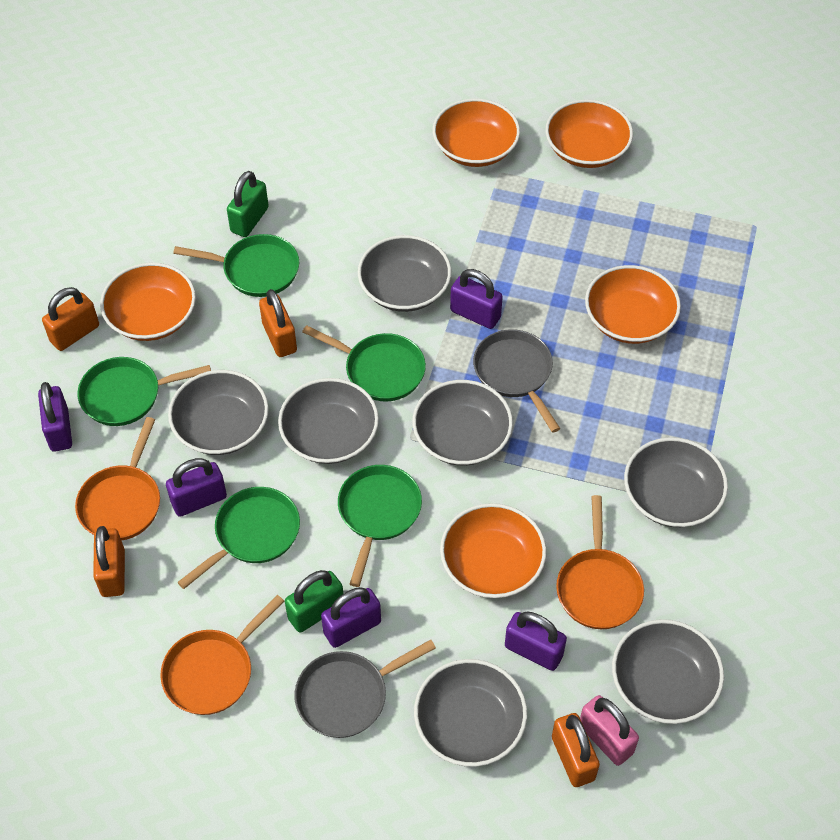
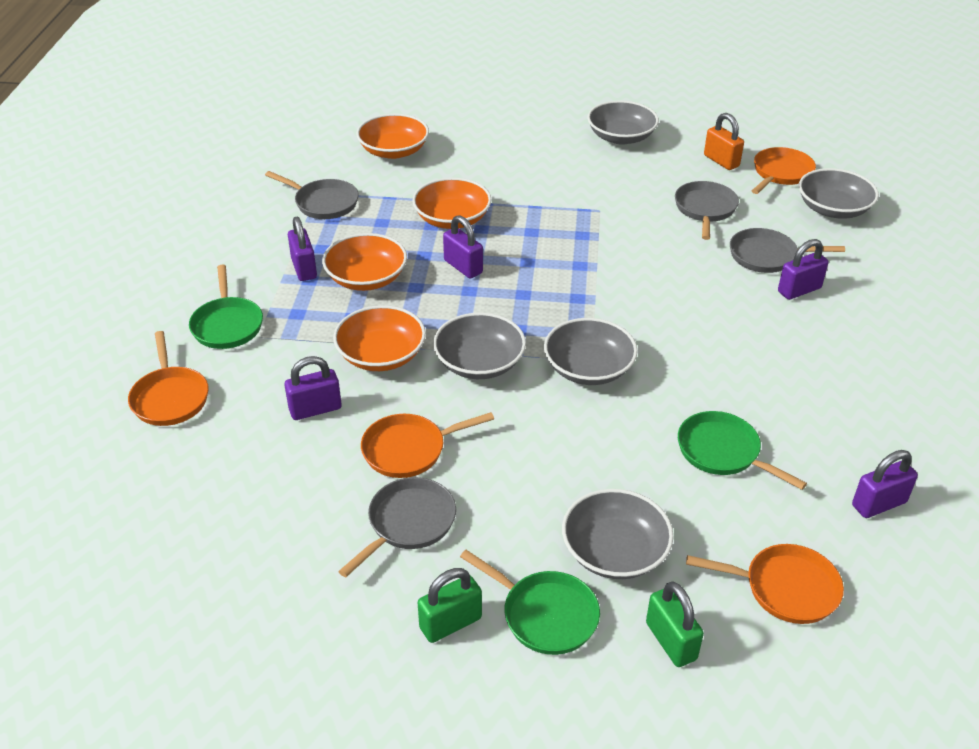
green pan: 5 -> 3
grey bowl: 7 -> 5
grey pan: 2 -> 4
orange bowl: 5 -> 4
orange padlock: 4 -> 1
orange pan: 3 -> 4
pink padlock: 1 -> 0

